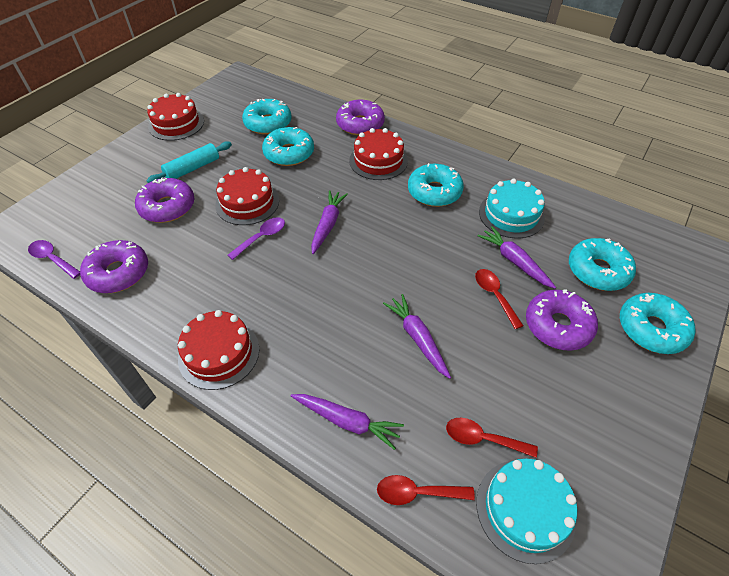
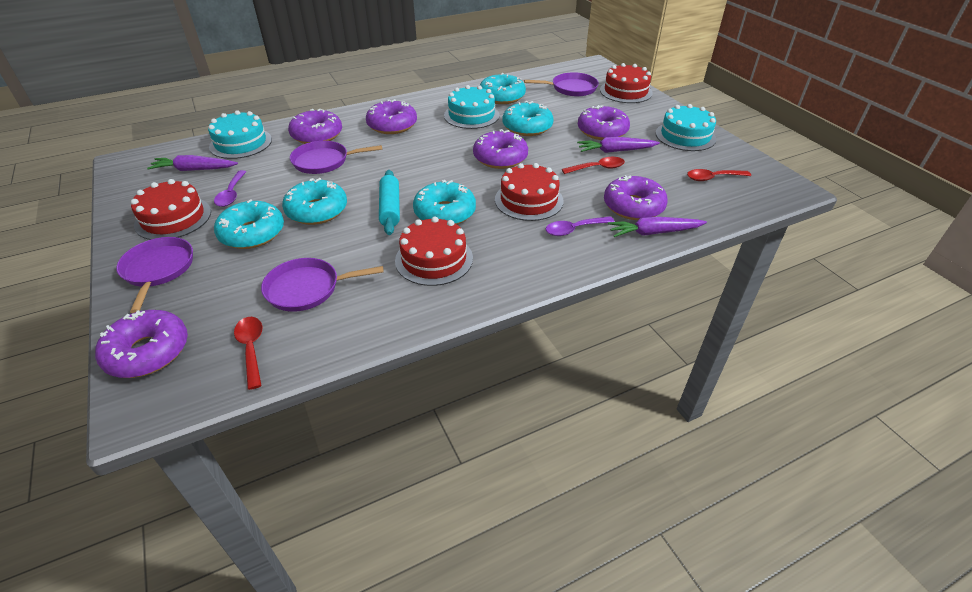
purple carrot: 4 -> 3
purple donut: 4 -> 6
purple pan: 0 -> 4
turquoise cake: 2 -> 3

